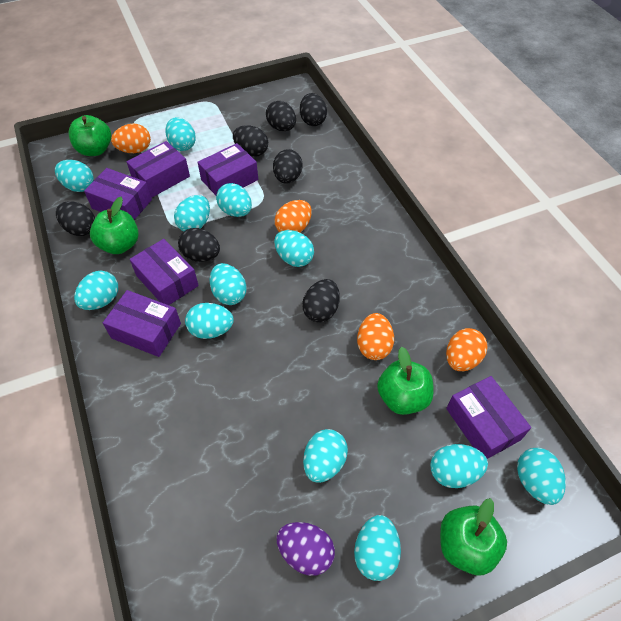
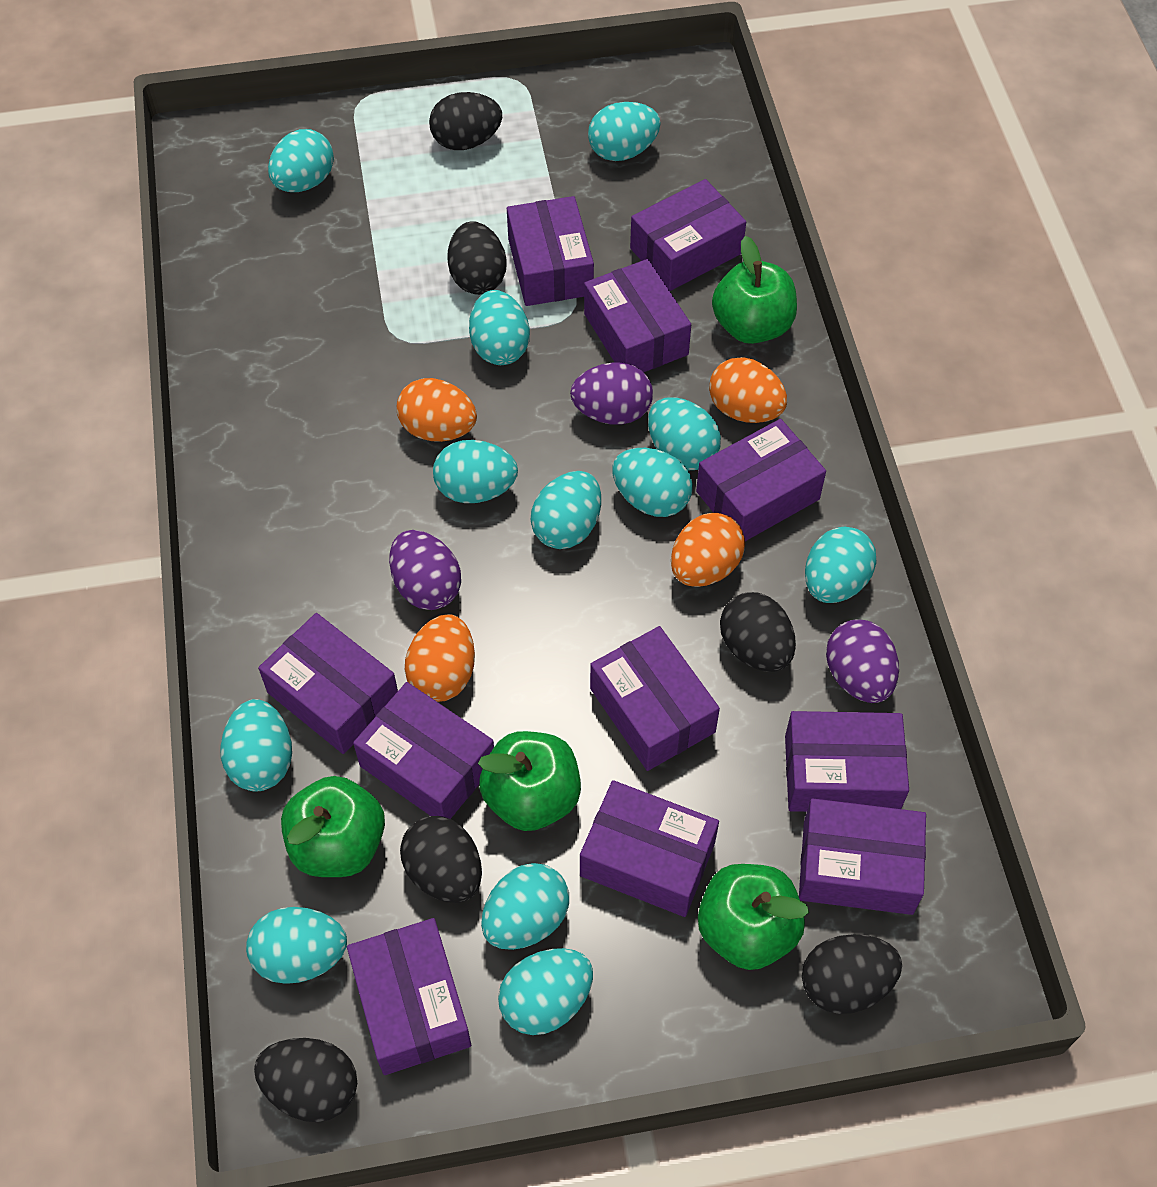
black egg: 7 -> 6
purple box: 6 -> 11
purple egg: 1 -> 3

